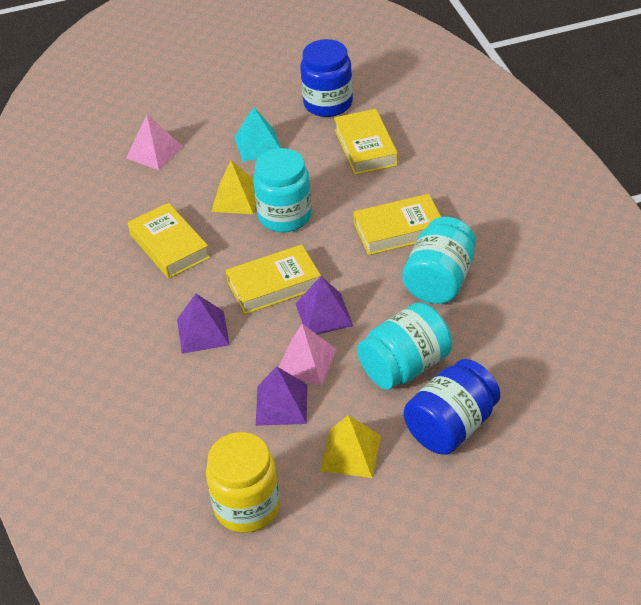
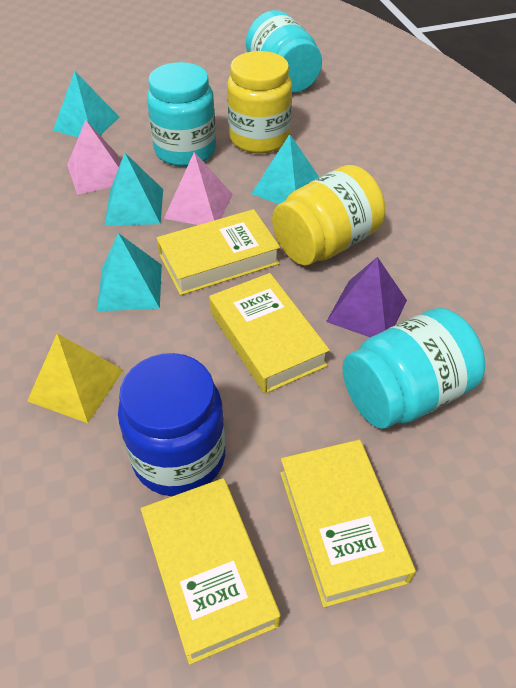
blue jar: 2 -> 1
purple pyramid: 3 -> 1
turquoise pyramid: 1 -> 4
yellow jar: 1 -> 2
yellow pyramid: 2 -> 1

